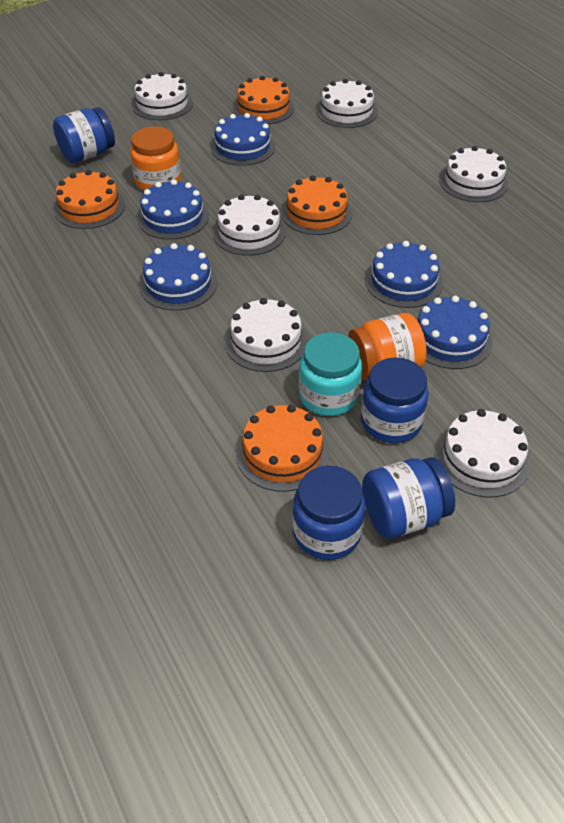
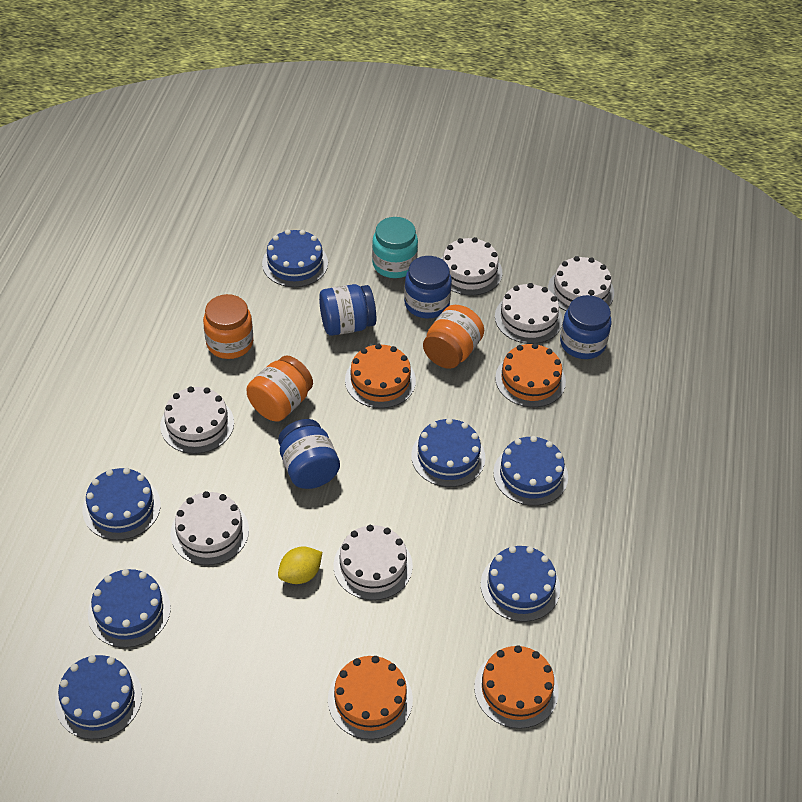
blue cake: 5 -> 7
orange jar: 2 -> 3
yellow lemon: 0 -> 1

